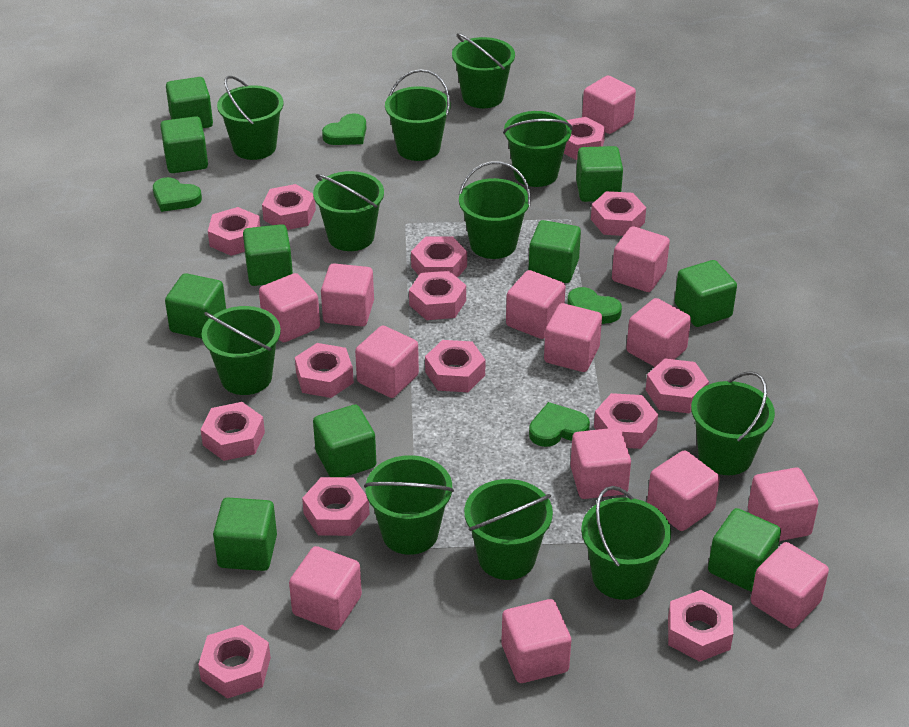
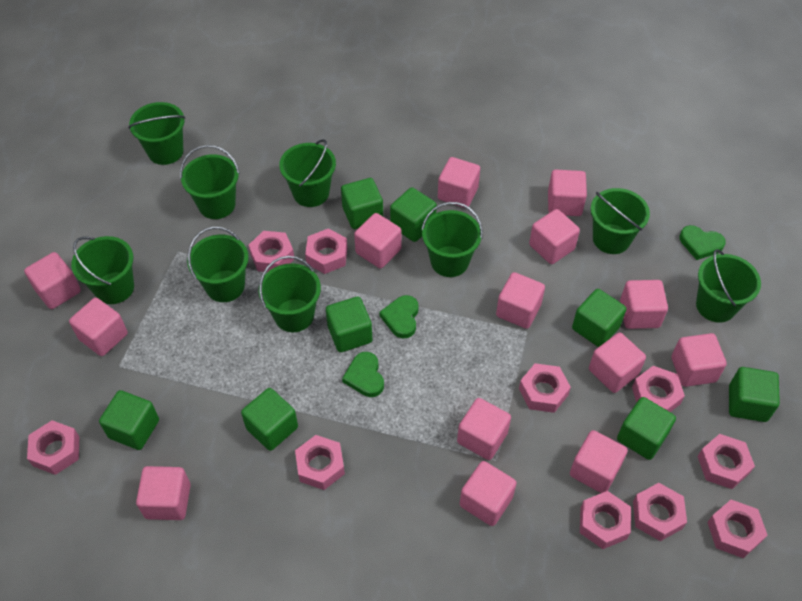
green bucket: 11 -> 9
green cube: 10 -> 8
green heart: 4 -> 3
pink nut: 14 -> 10

